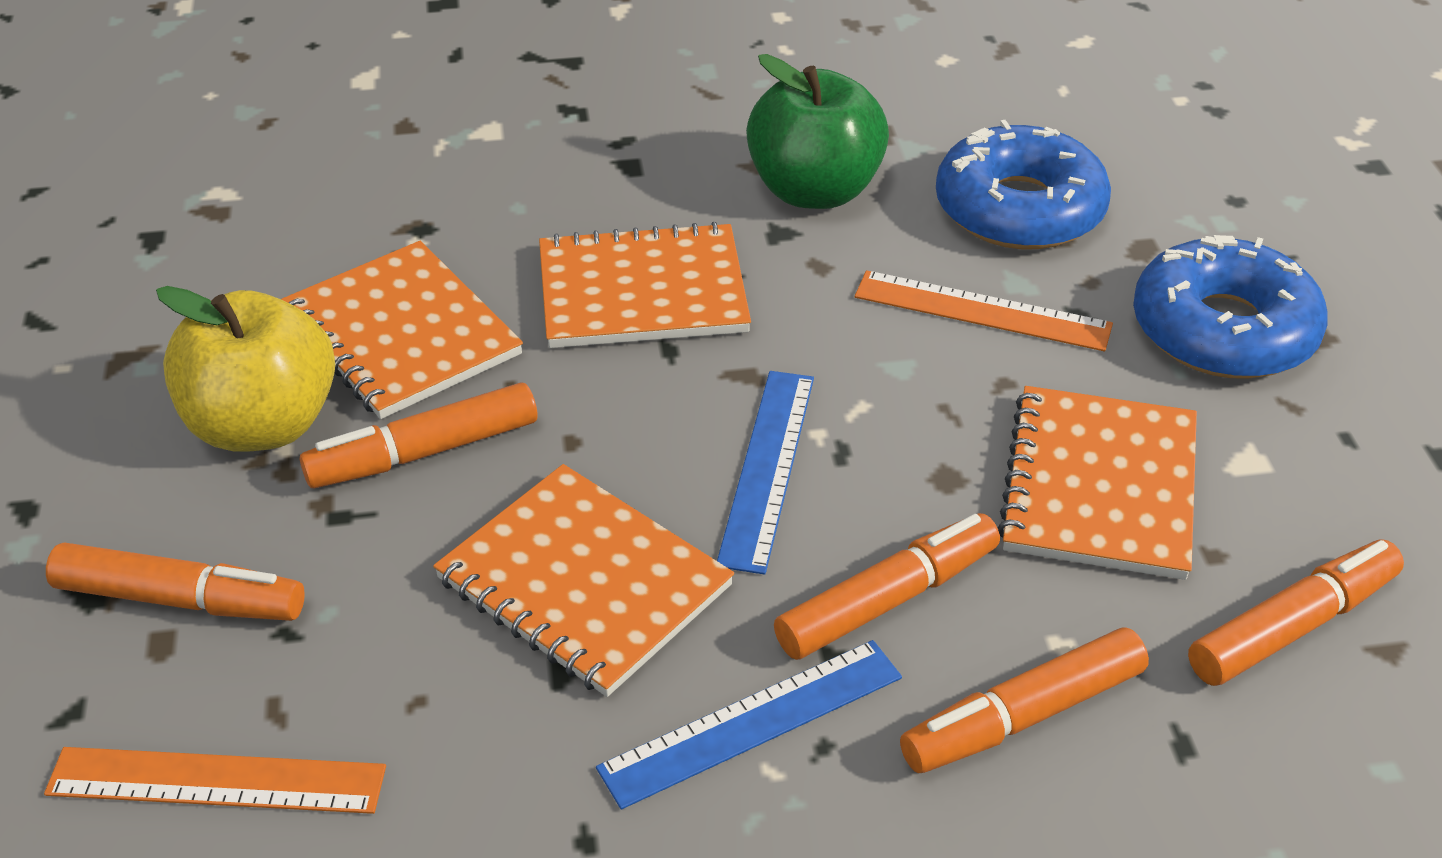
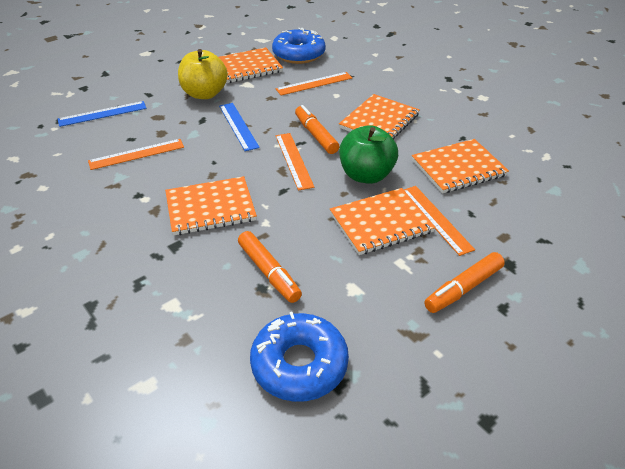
orange marker: 5 -> 3
orange notebook: 4 -> 5
orange ruler: 2 -> 4

